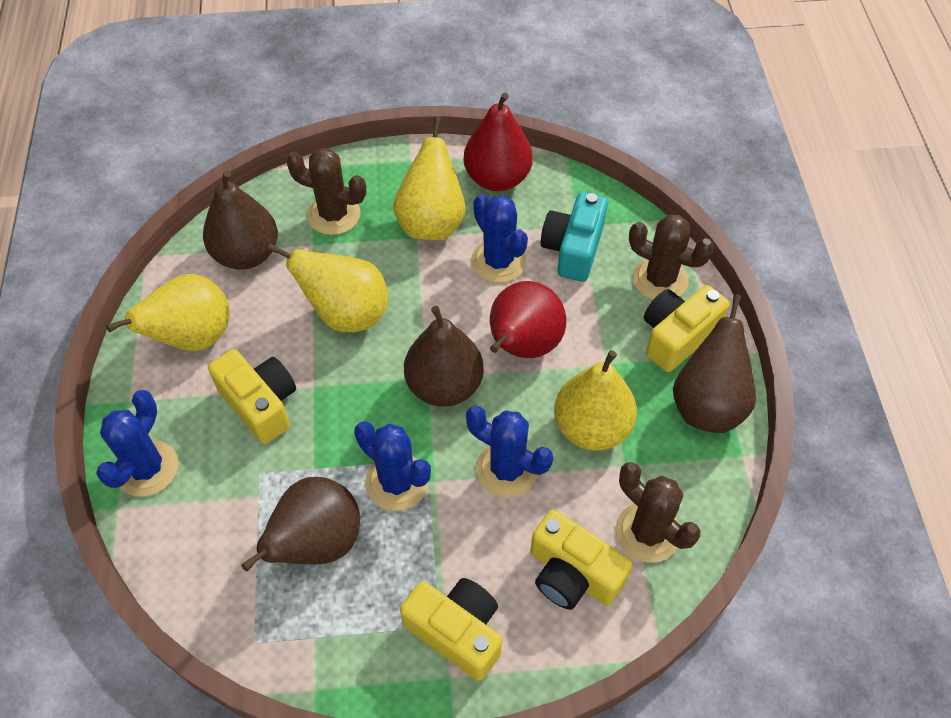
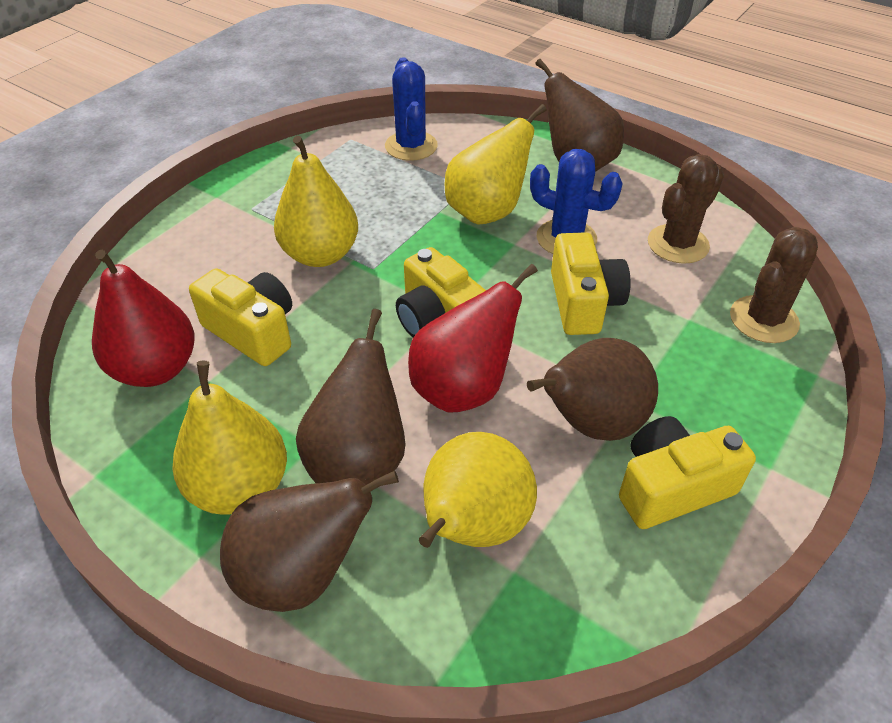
blue cactus: 4 -> 2
brown cactus: 3 -> 2
turquoise camera: 1 -> 0

